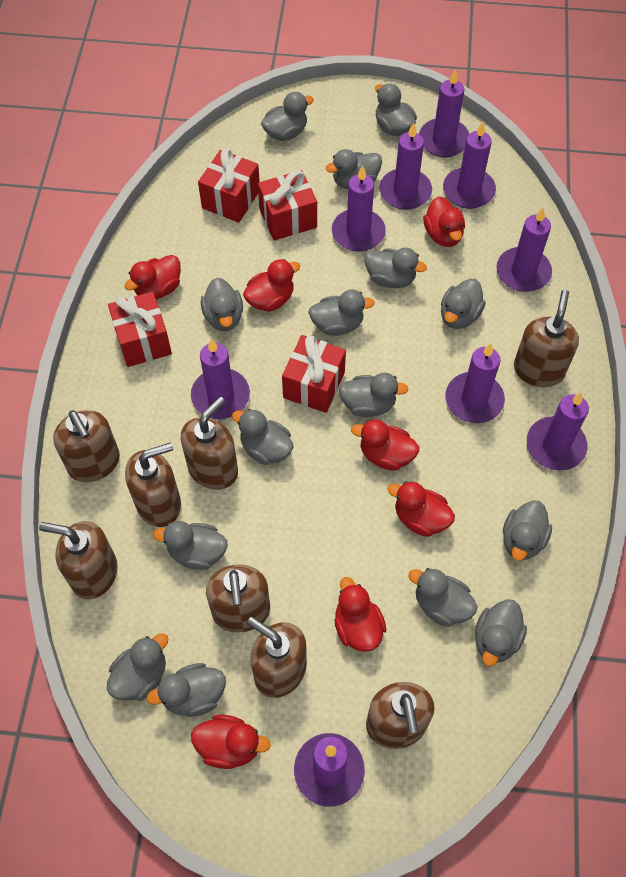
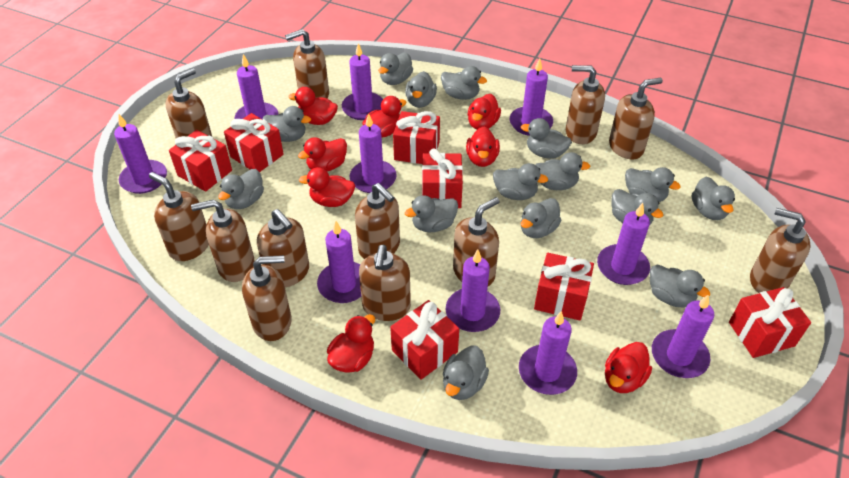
brown soap dispenser: 8 -> 12
purple candle: 9 -> 10
red duck: 7 -> 8
red gift: 4 -> 7

